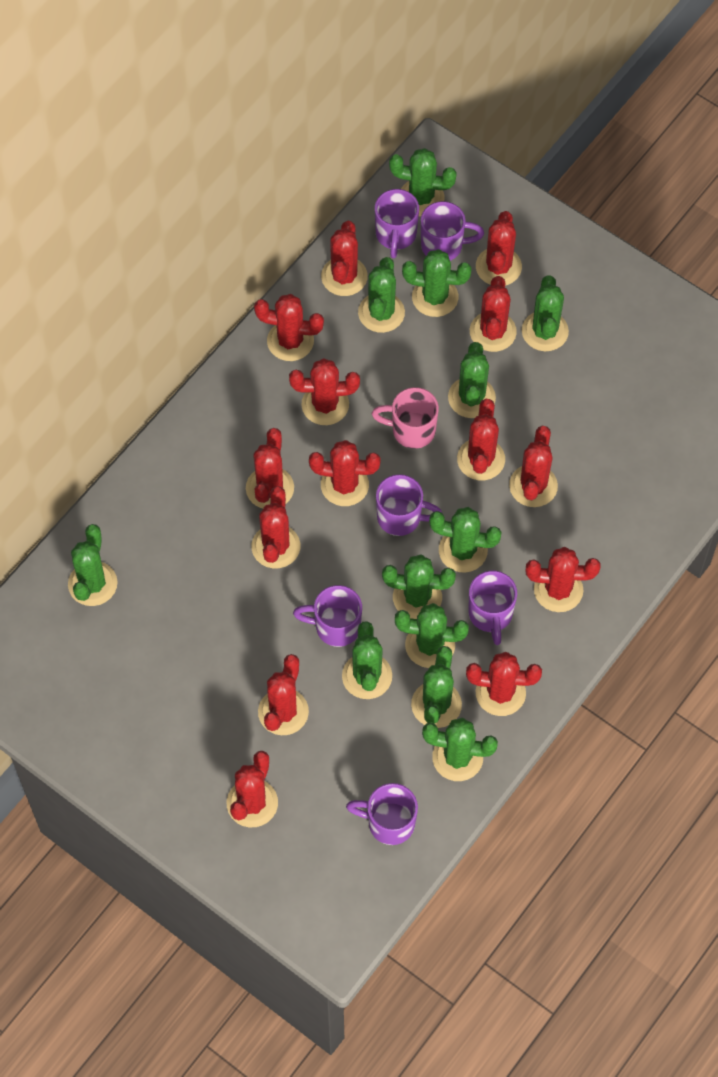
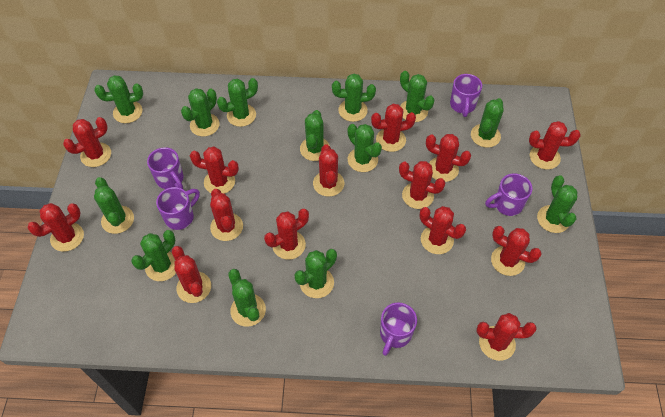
green cactus: 12 -> 13
pink mug: 1 -> 0
purple mug: 6 -> 5

